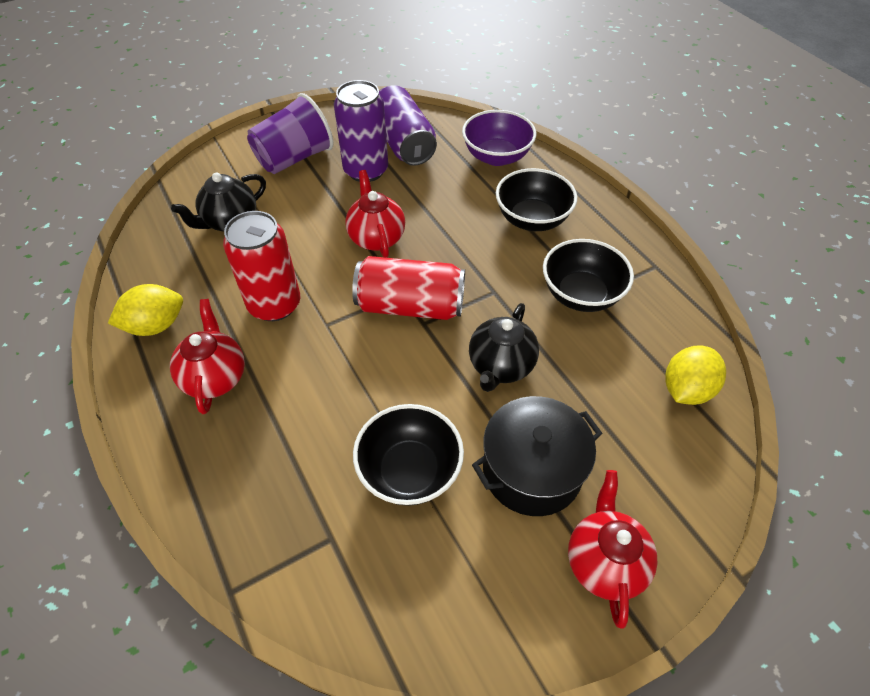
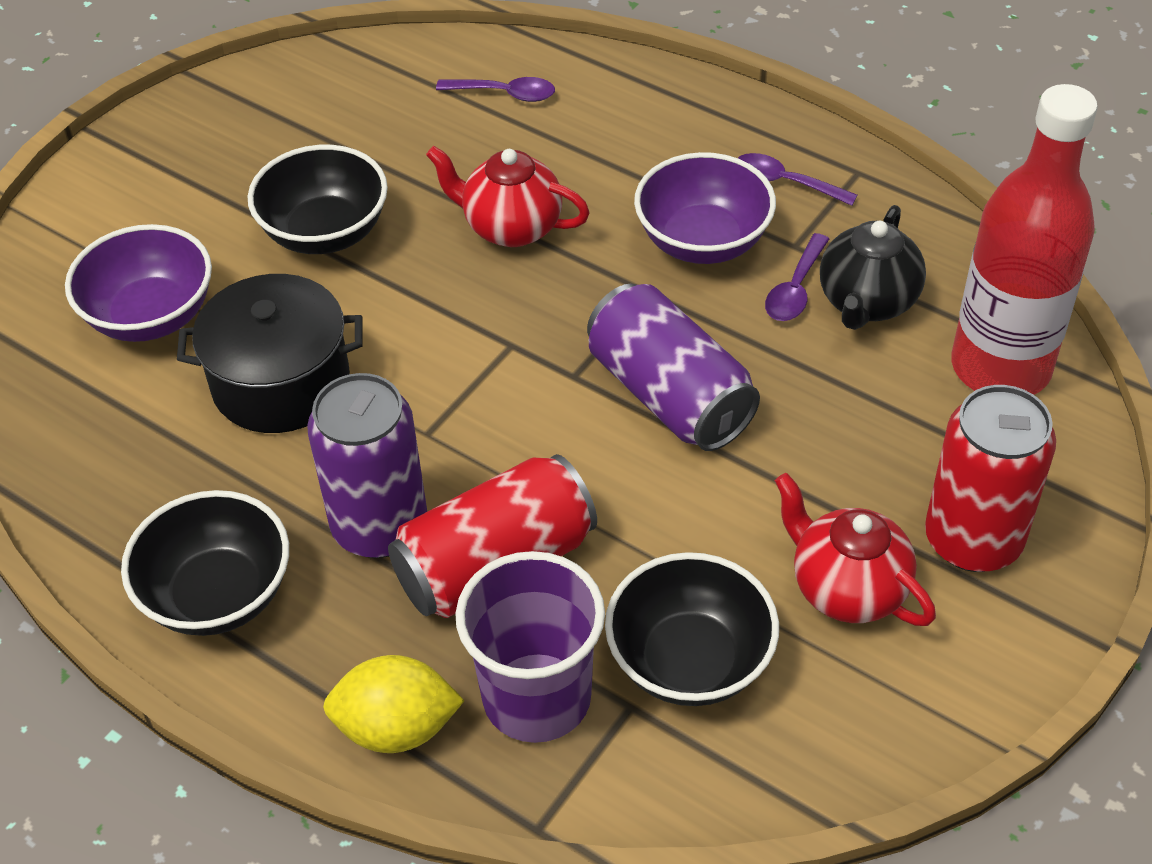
black teapot: 2 -> 1
purple bowl: 1 -> 2
purple spoon: 0 -> 3
red bottle: 0 -> 1
red teapot: 3 -> 2
yellow lemon: 2 -> 1

